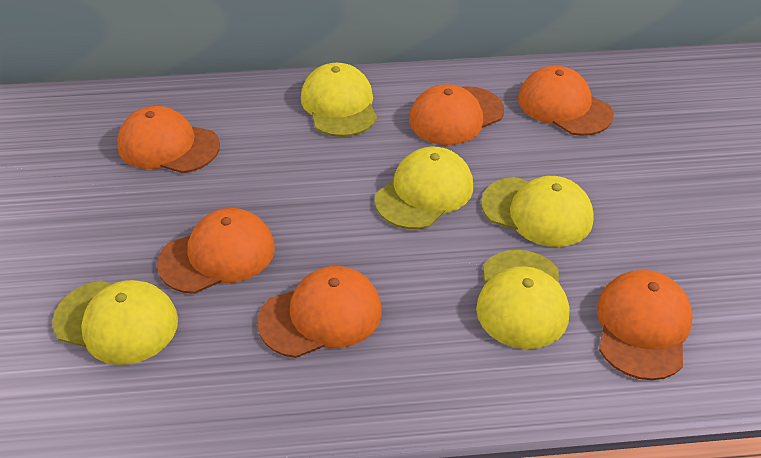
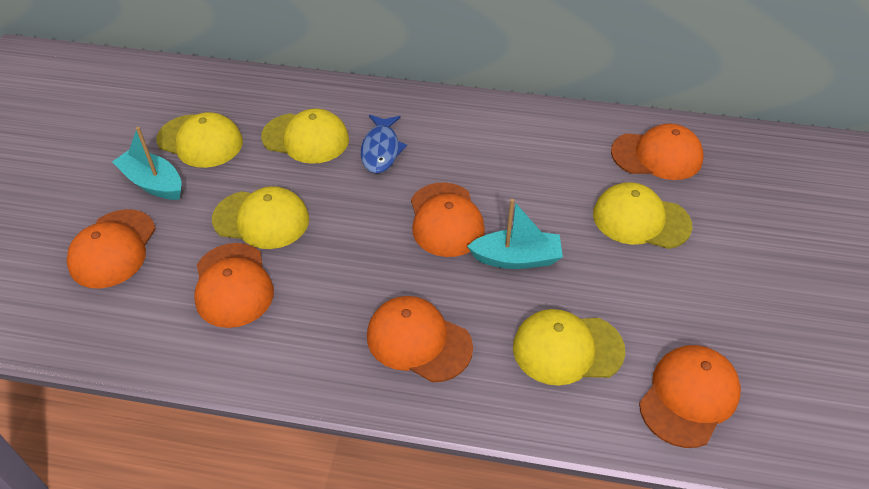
blue fish: 0 -> 1
turquoise boat: 0 -> 2

